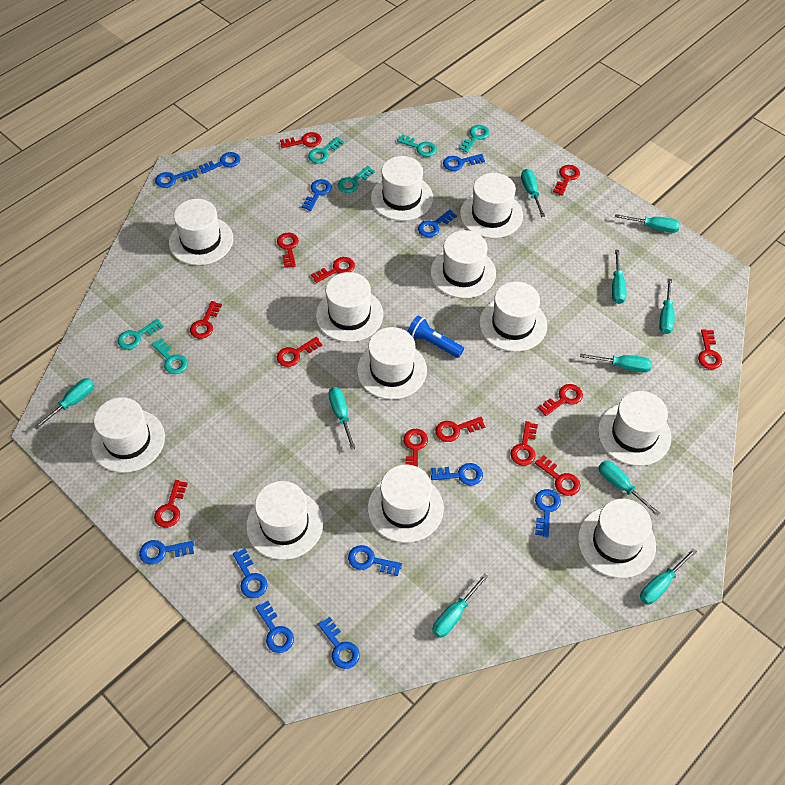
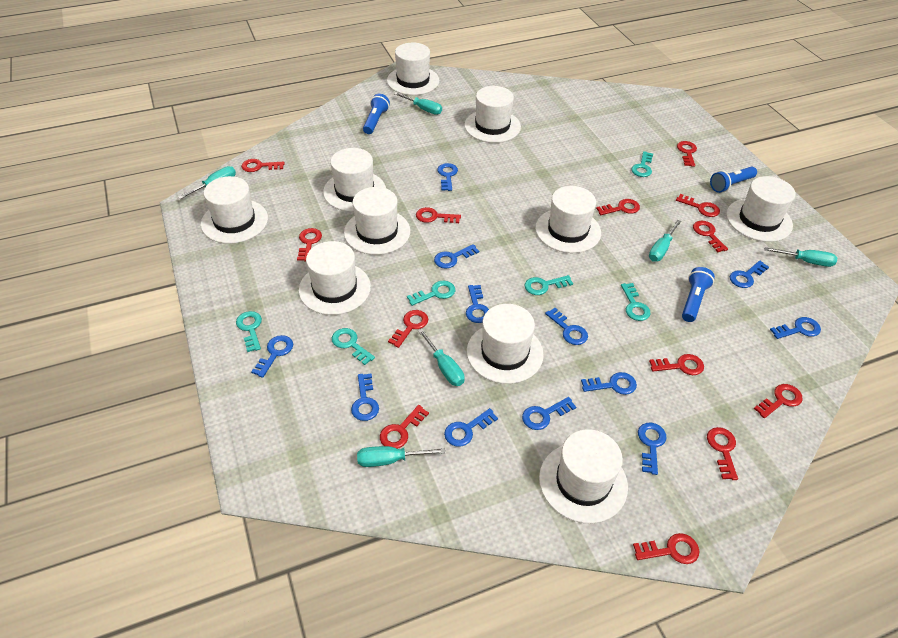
blue flashlight: 1 -> 3
turquoise screwdriver: 10 -> 6
white hat: 12 -> 10

